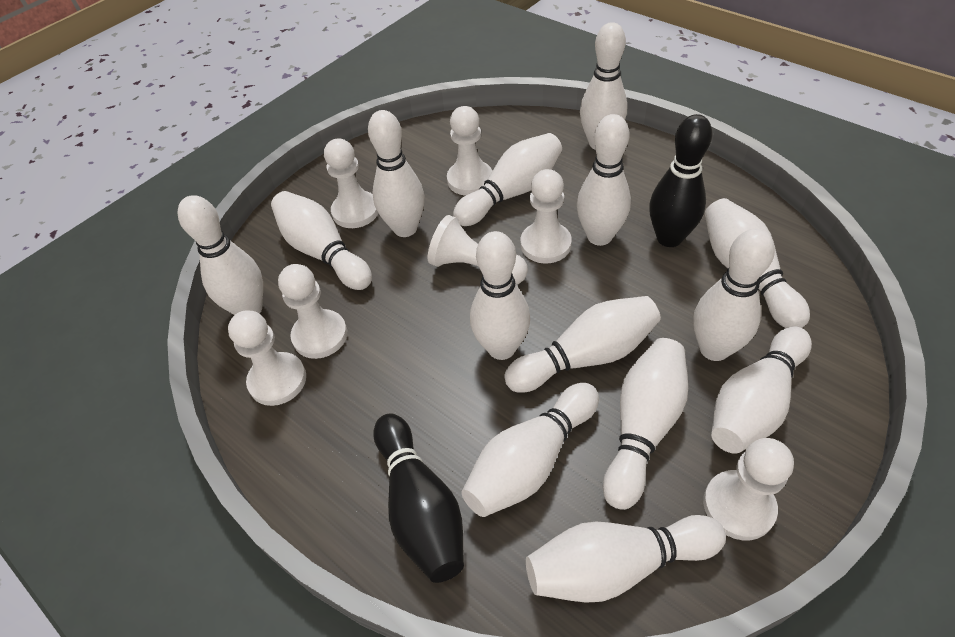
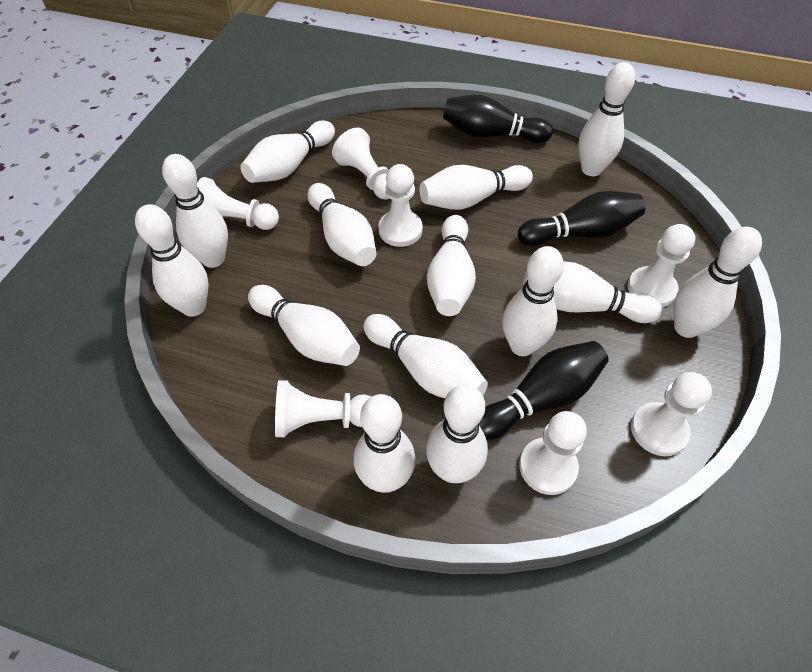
black bowling pin: 2 -> 3

